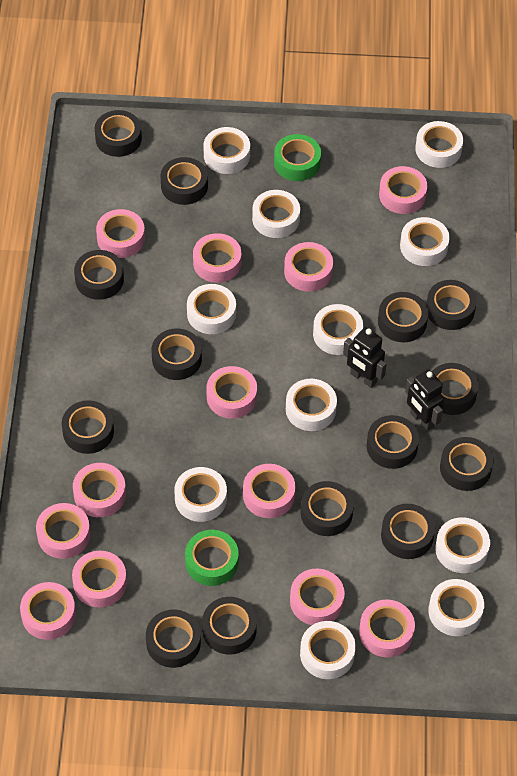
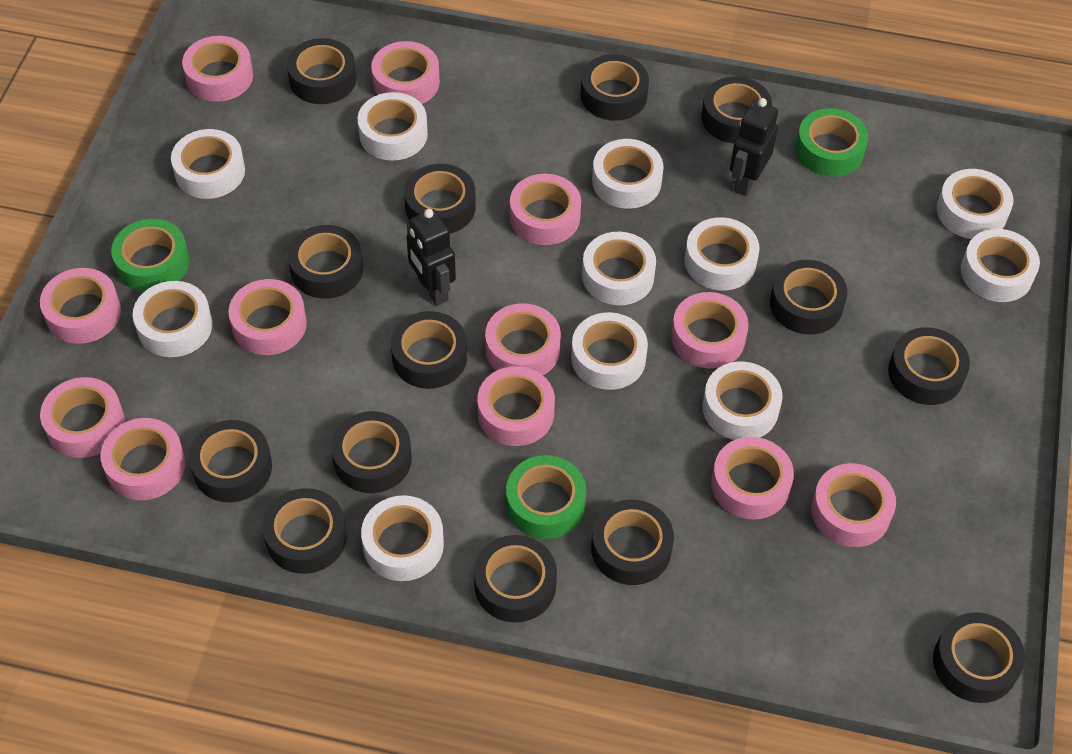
green tape: 2 -> 3

